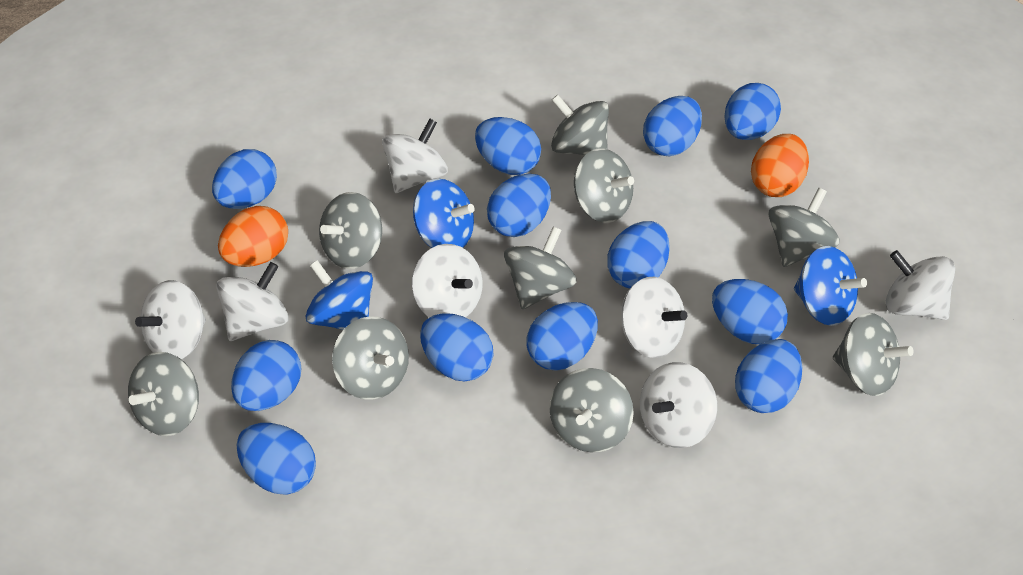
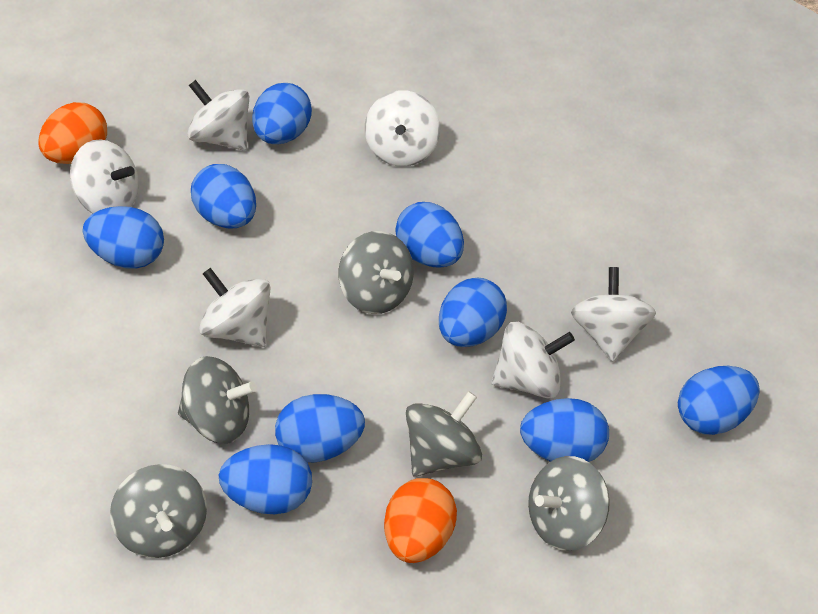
blue egg: 12 -> 9
blue spinning top: 3 -> 0
grey spinning top: 9 -> 5
white spinning top: 7 -> 6

